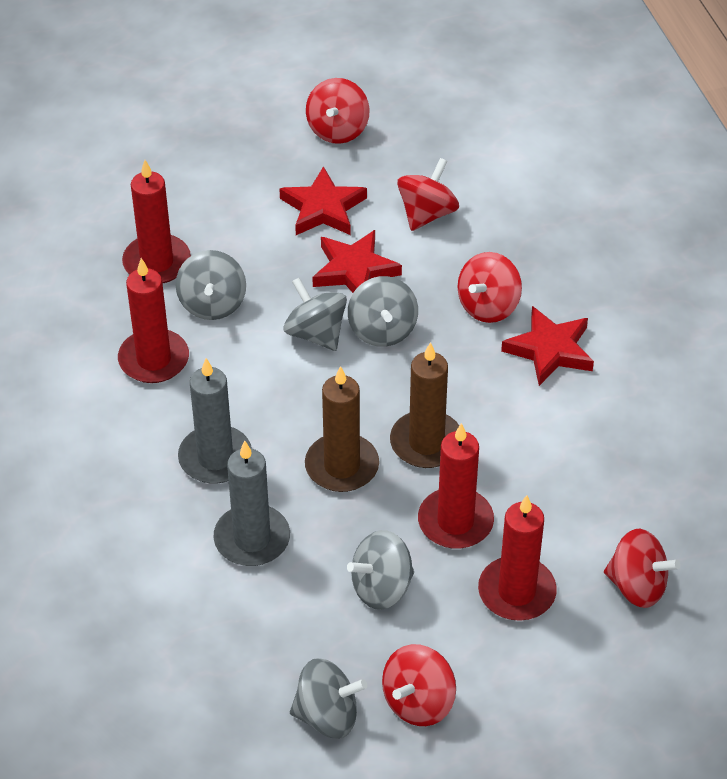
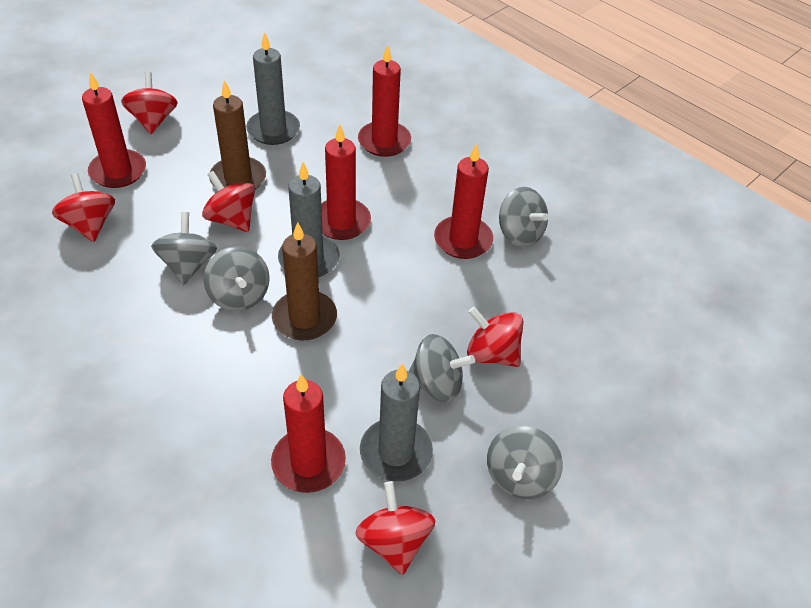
grey candle: 2 -> 3
red candle: 4 -> 5
red star: 3 -> 0

